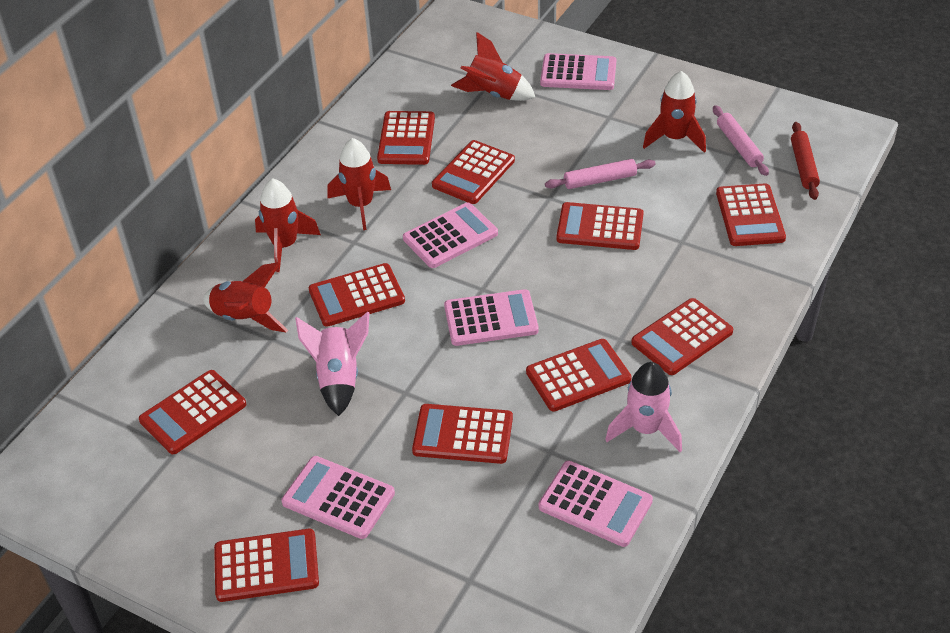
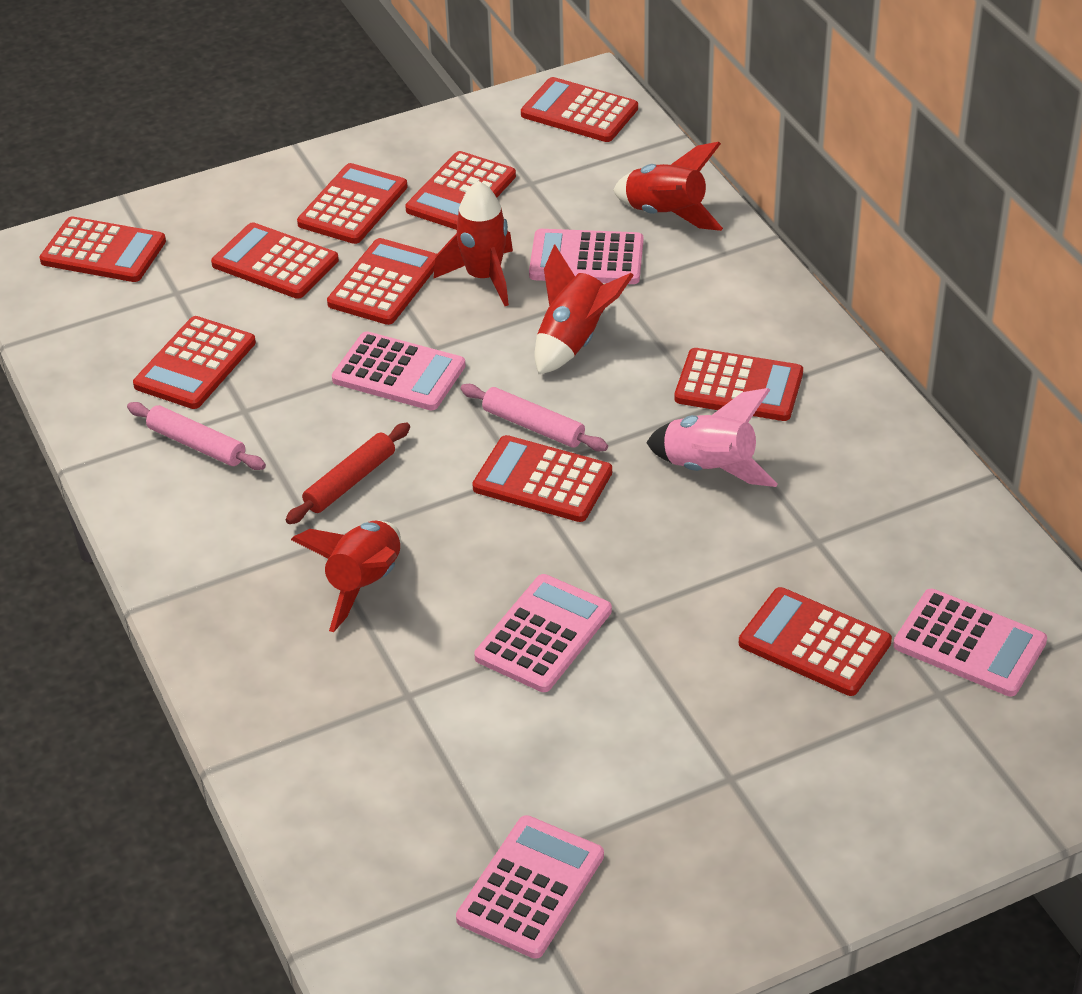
pink rocket: 2 -> 1
red rocket: 5 -> 4

